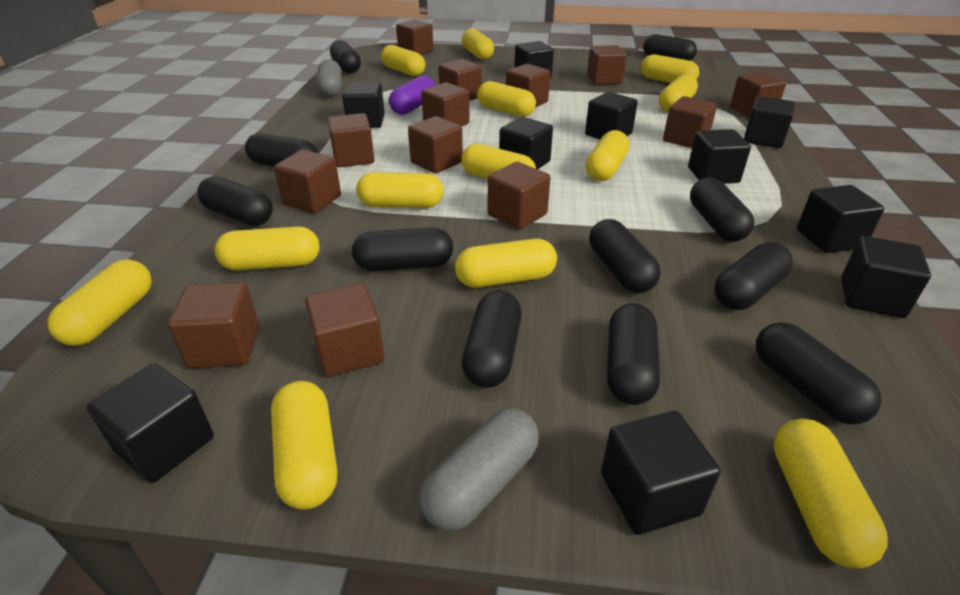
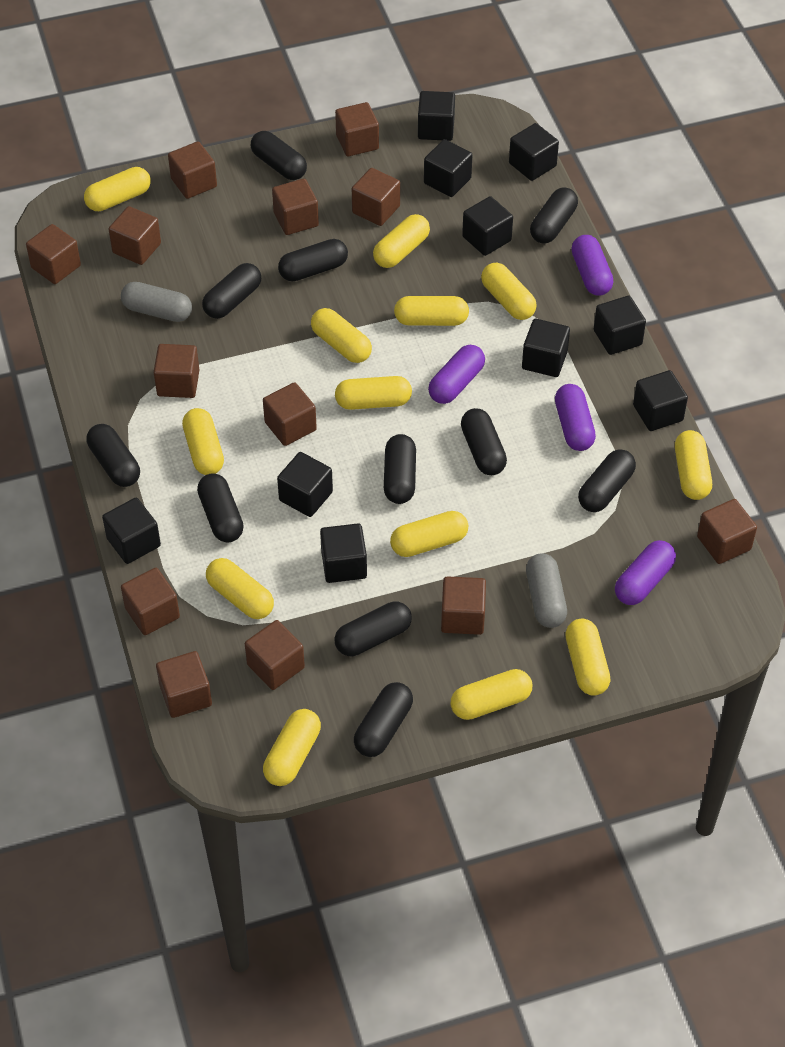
purple capsule: 1 -> 4

